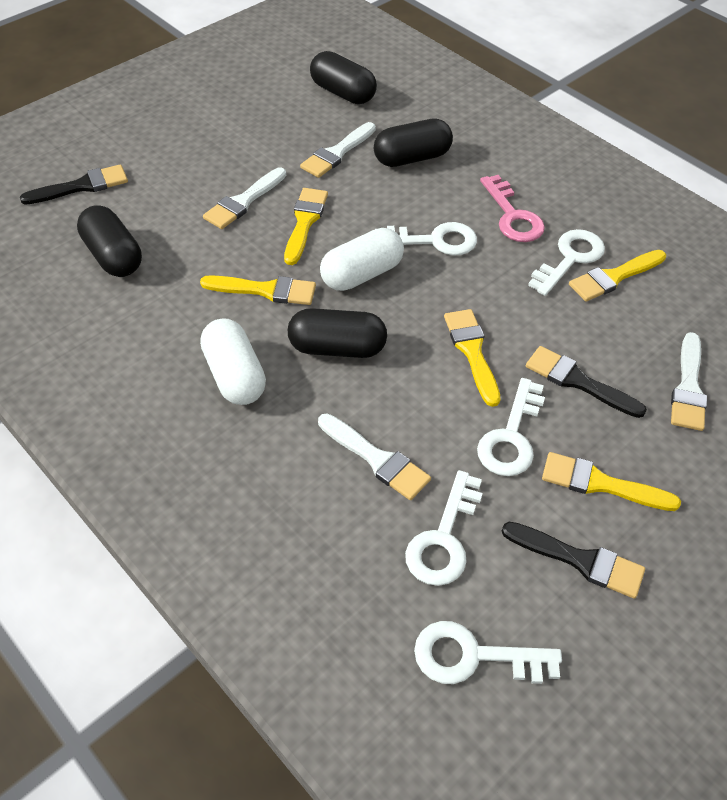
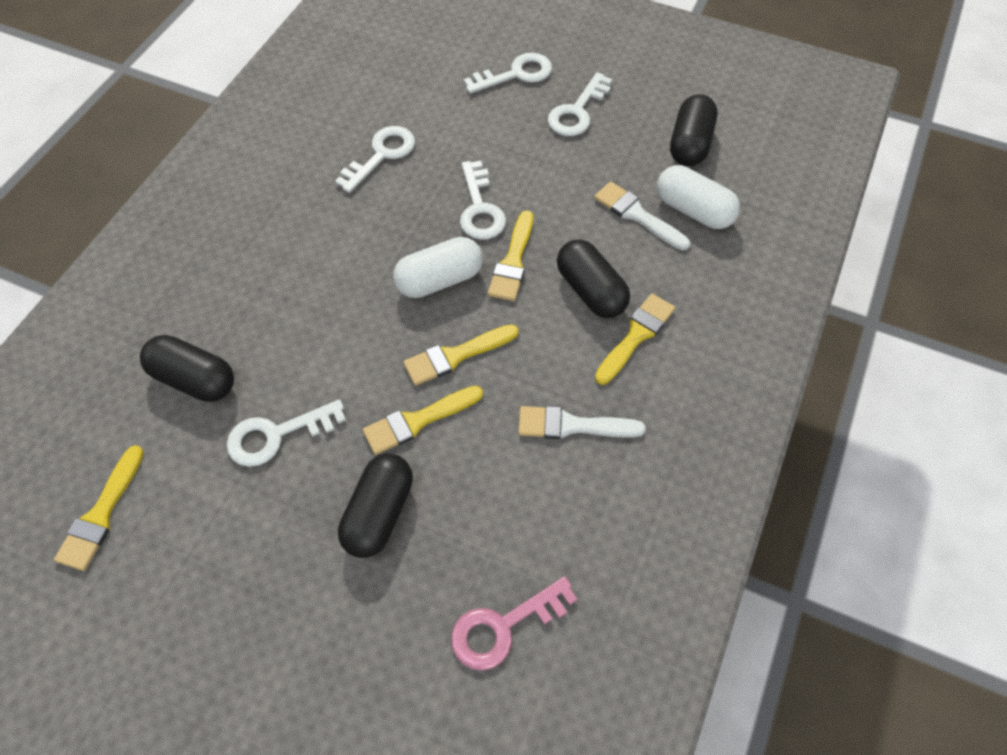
black brush: 3 -> 0
white brush: 4 -> 2

